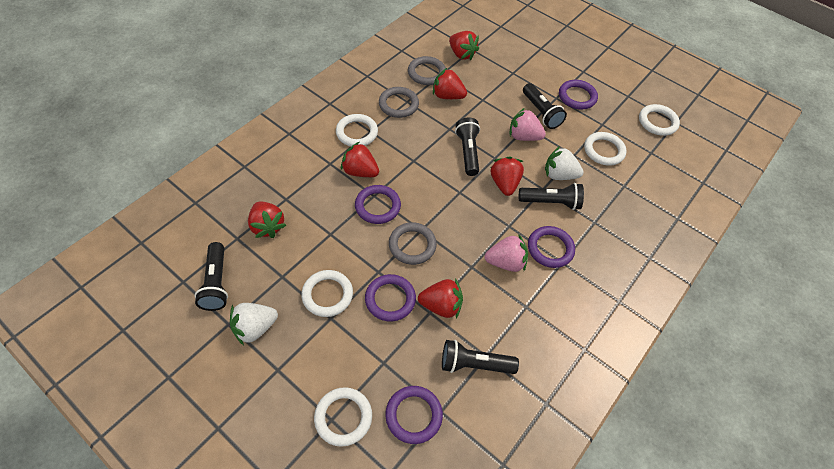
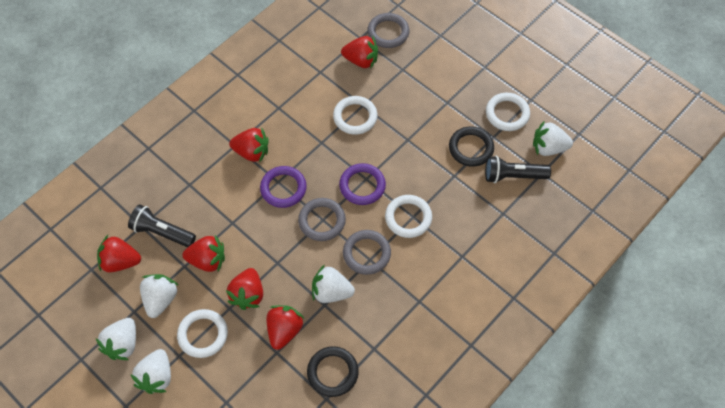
black flashlight: 5 -> 2
black ring: 0 -> 2
pink strawberry: 2 -> 0
purple ring: 5 -> 2
white ring: 5 -> 4
white strawberry: 2 -> 5

